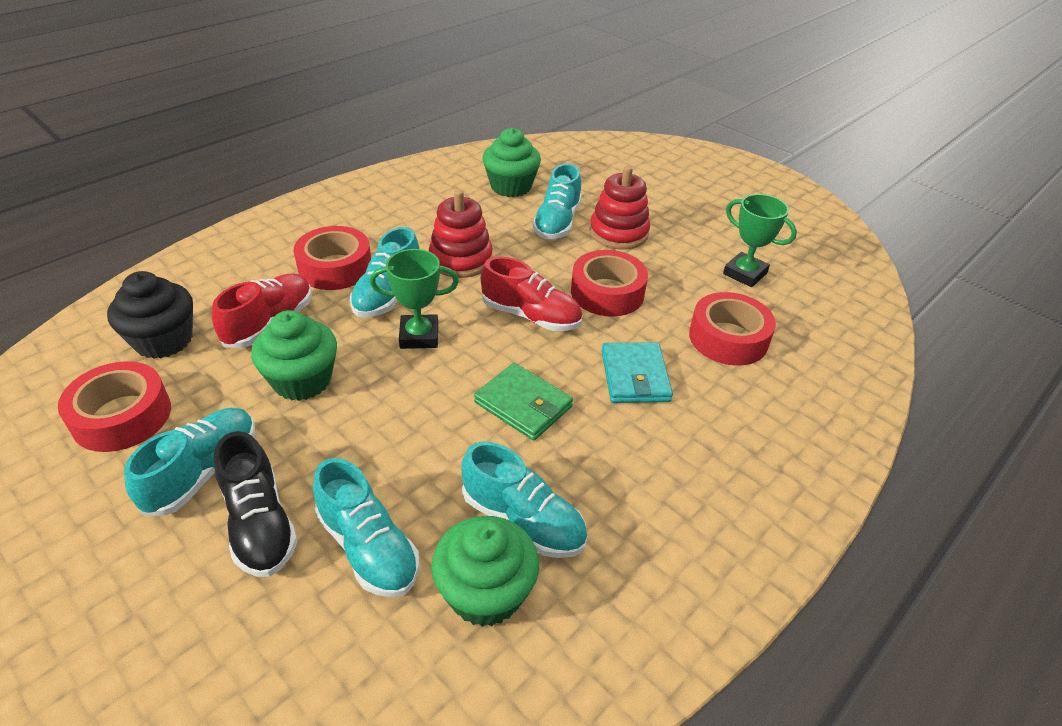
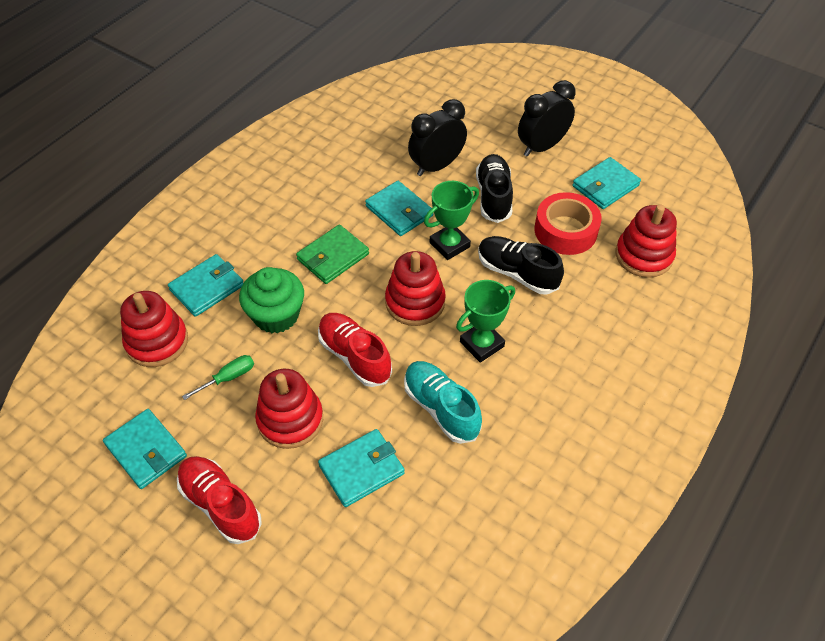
black clock: 0 -> 2
black cupcake: 1 -> 0
black shoe: 1 -> 2
green cupcake: 3 -> 1
green screwdriver: 0 -> 1
red stacking toy: 2 -> 4
red tape: 4 -> 1
turquoise shoe: 5 -> 1
turquoise wallet: 1 -> 5

